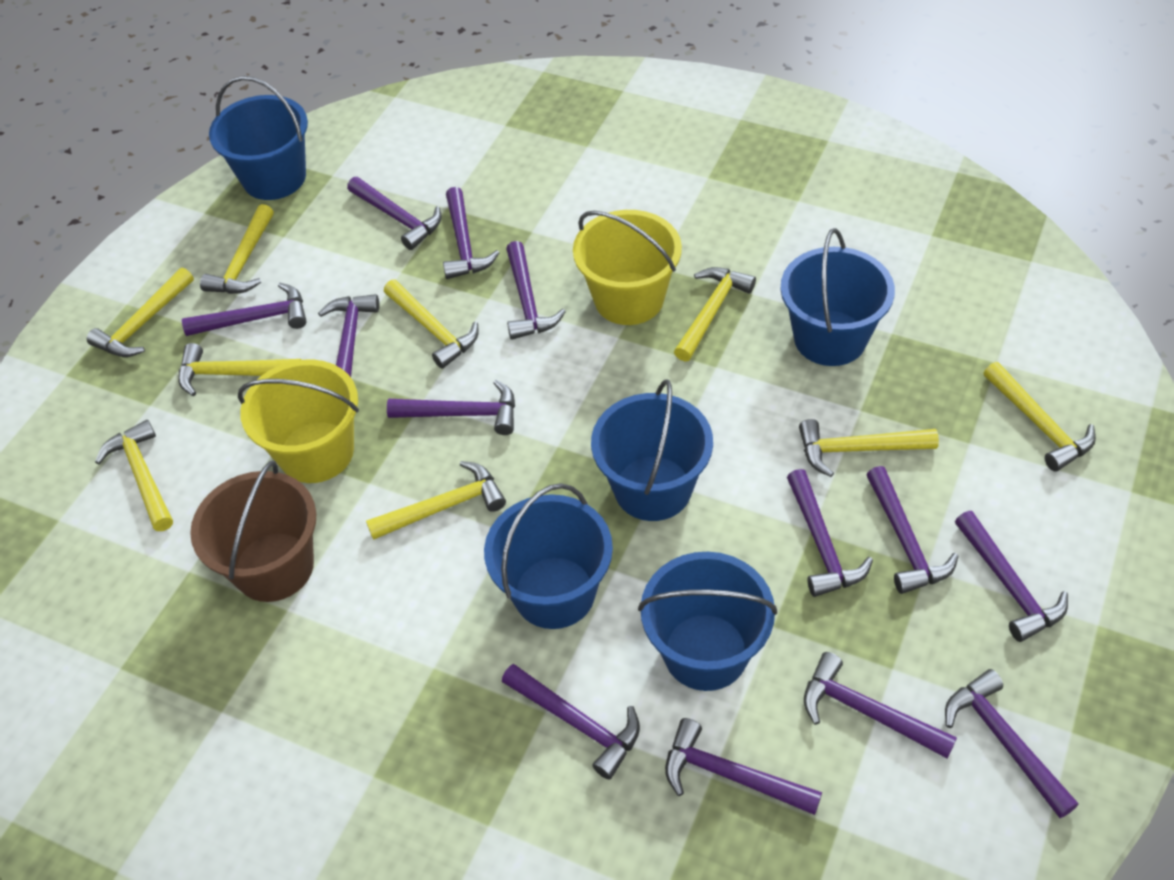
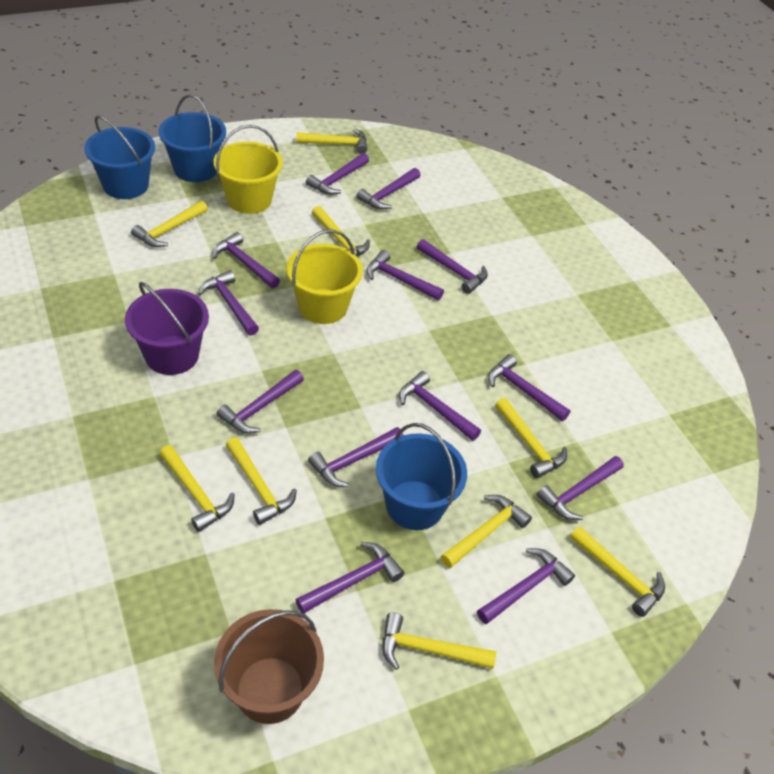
blue bucket: 5 -> 3
purple bucket: 0 -> 1

